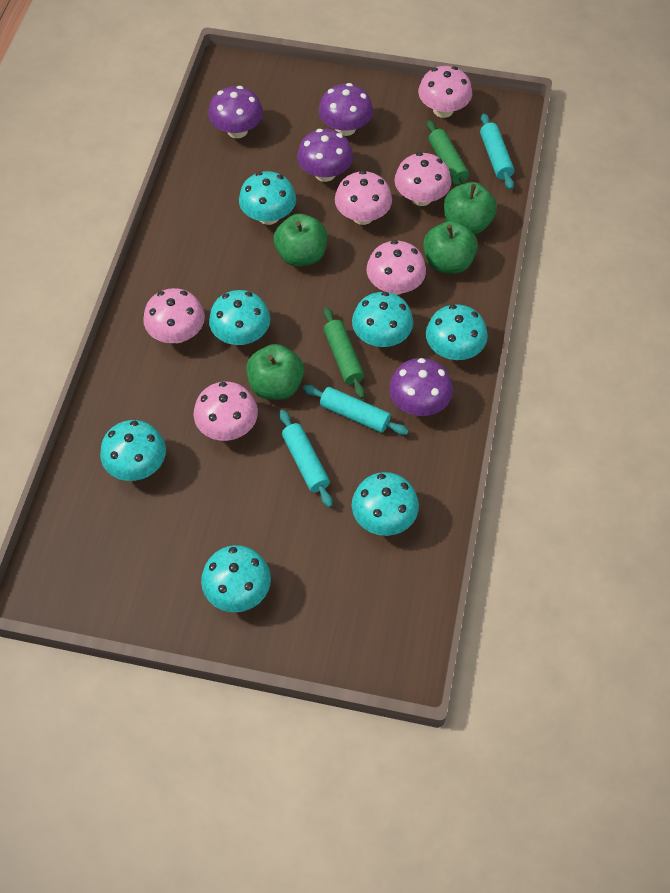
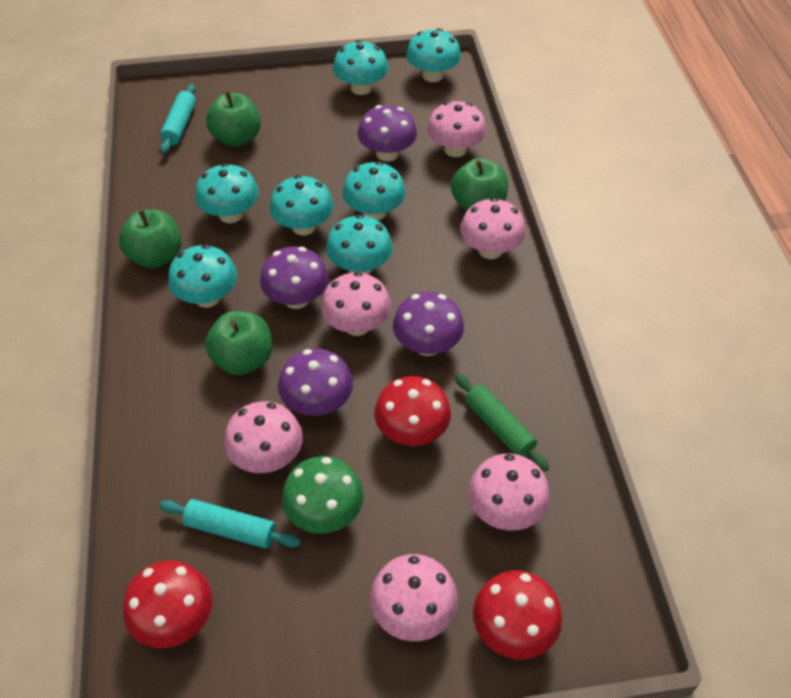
green mushroom: 0 -> 1
green rolling pin: 2 -> 1
red mushroom: 0 -> 3
turquoise rolling pin: 3 -> 2

